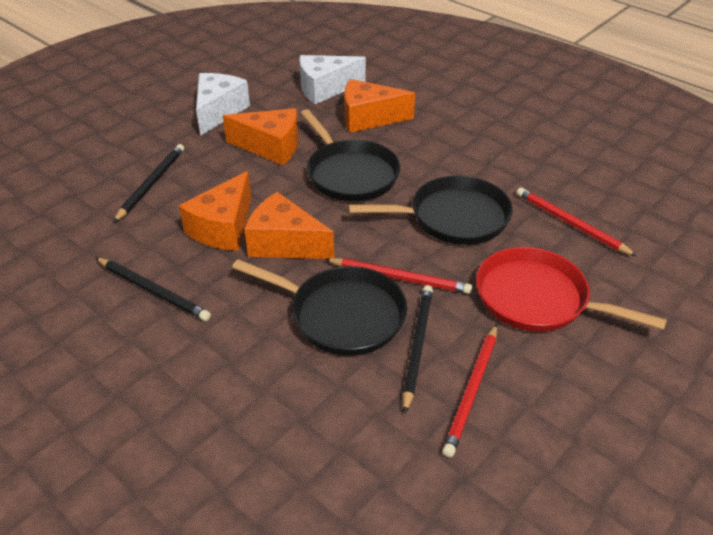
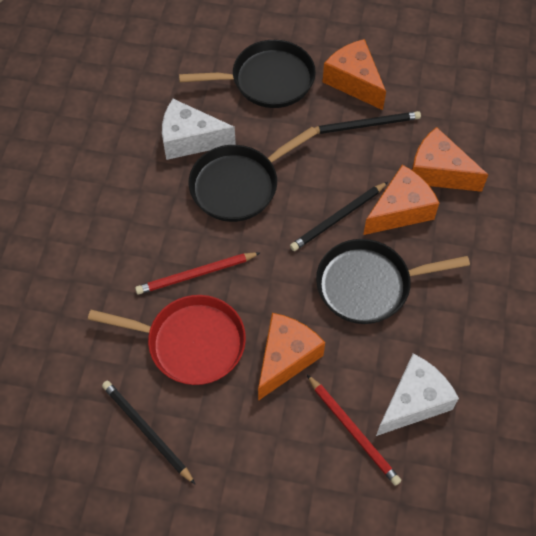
red pencil: 3 -> 2

